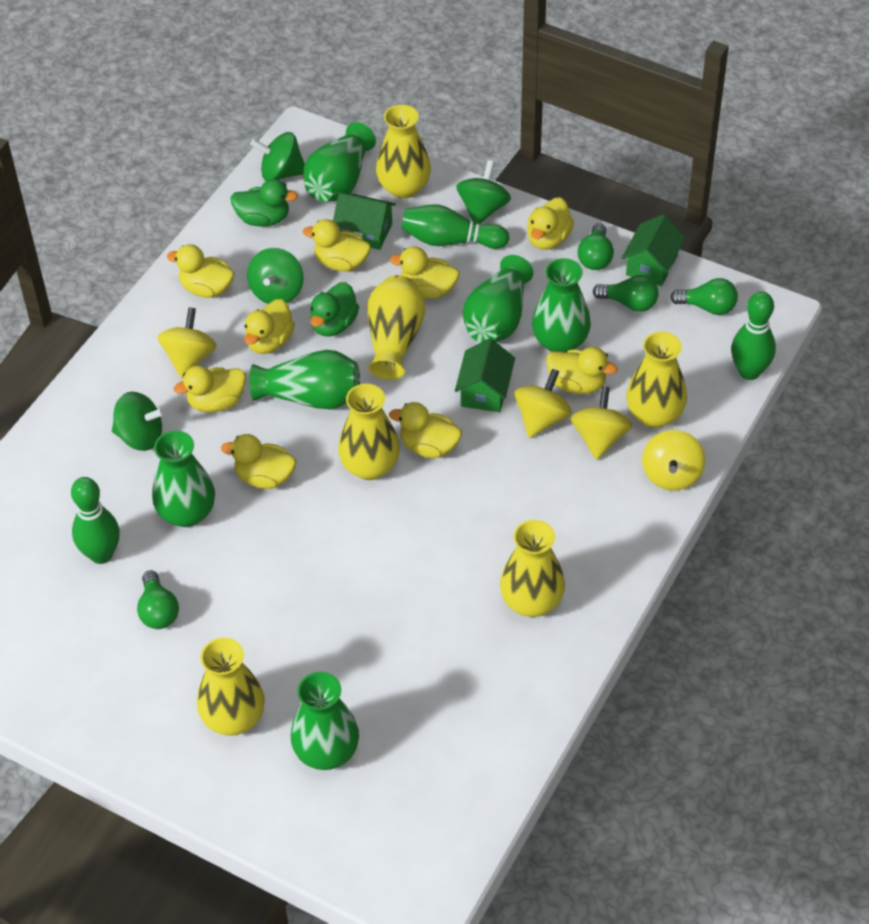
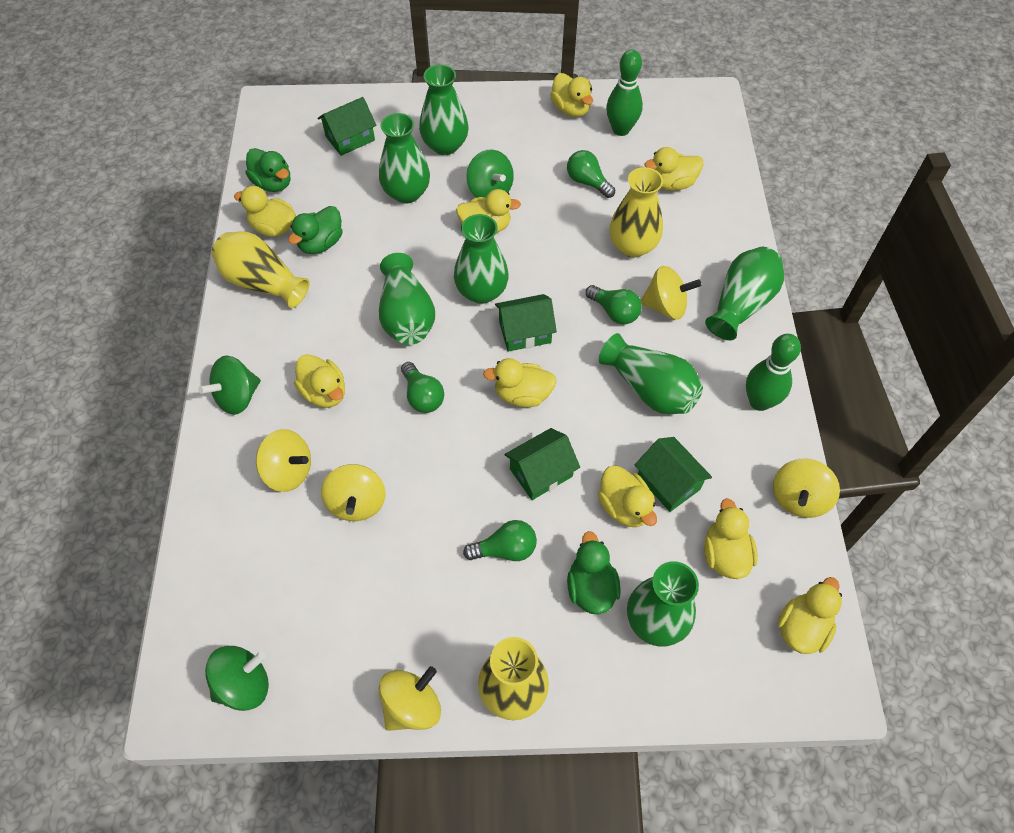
green bowling pin: 3 -> 2
green duck: 2 -> 3
green house: 3 -> 4
green spinning top: 4 -> 3
green vase: 6 -> 7
yellow spinning top: 4 -> 5
yellow vase: 6 -> 3

